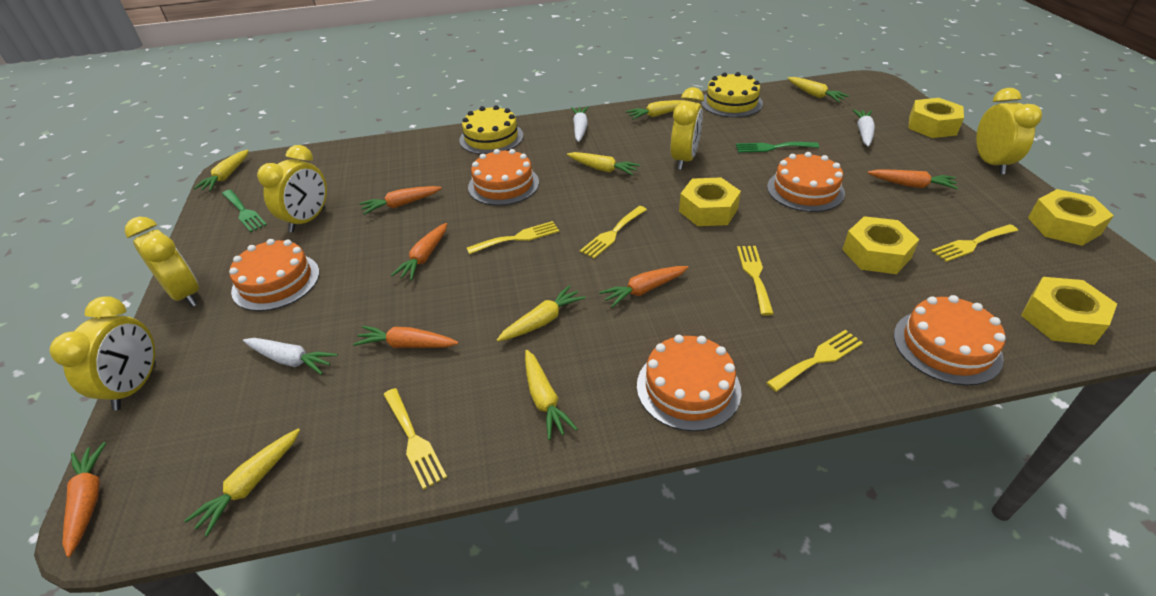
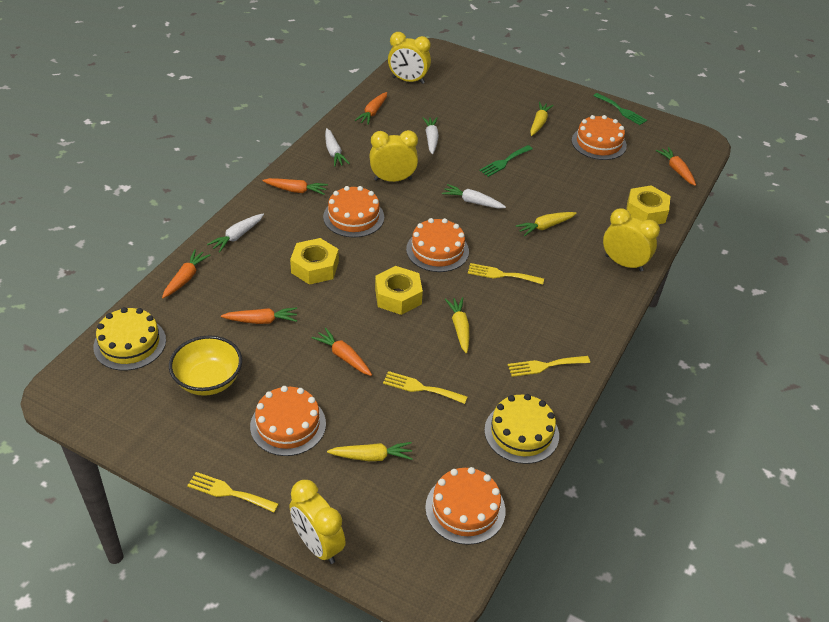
white carrot: 3 -> 4
yellow bowl: 0 -> 1
yellow carrot: 7 -> 4
yellow clock: 5 -> 4
yellow fork: 6 -> 4
yellow nut: 5 -> 3

